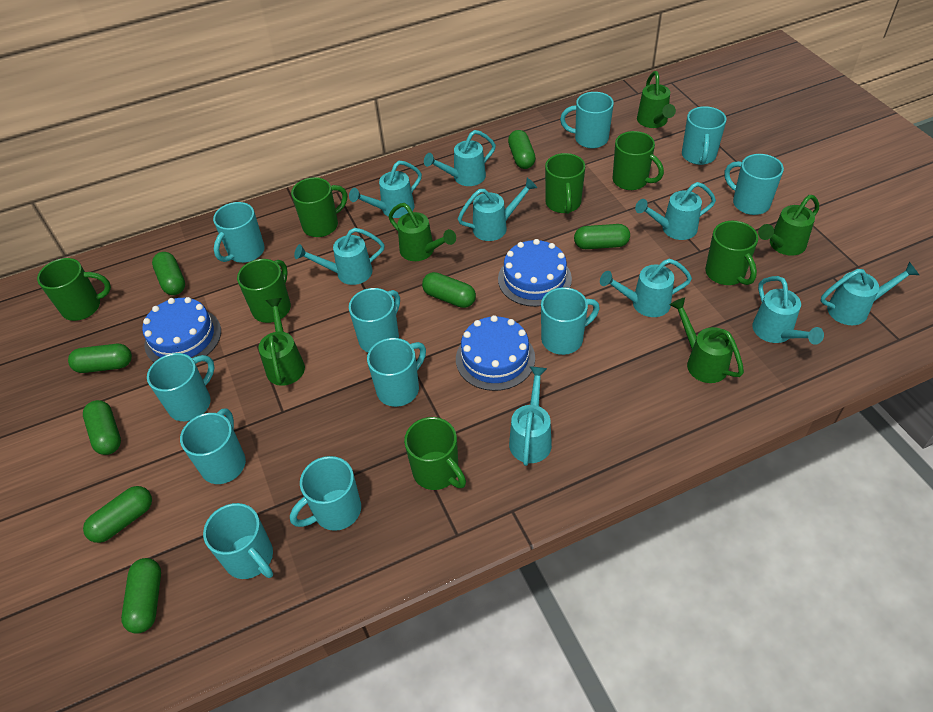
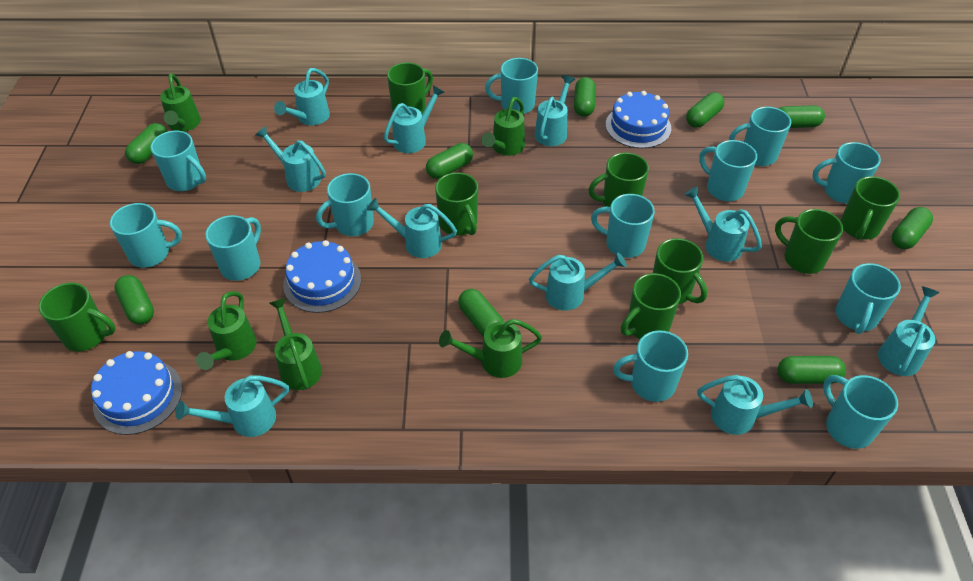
green capsule: 8 -> 9
green mug: 7 -> 8
turquoise mug: 11 -> 12
turquoise watering can: 9 -> 10

